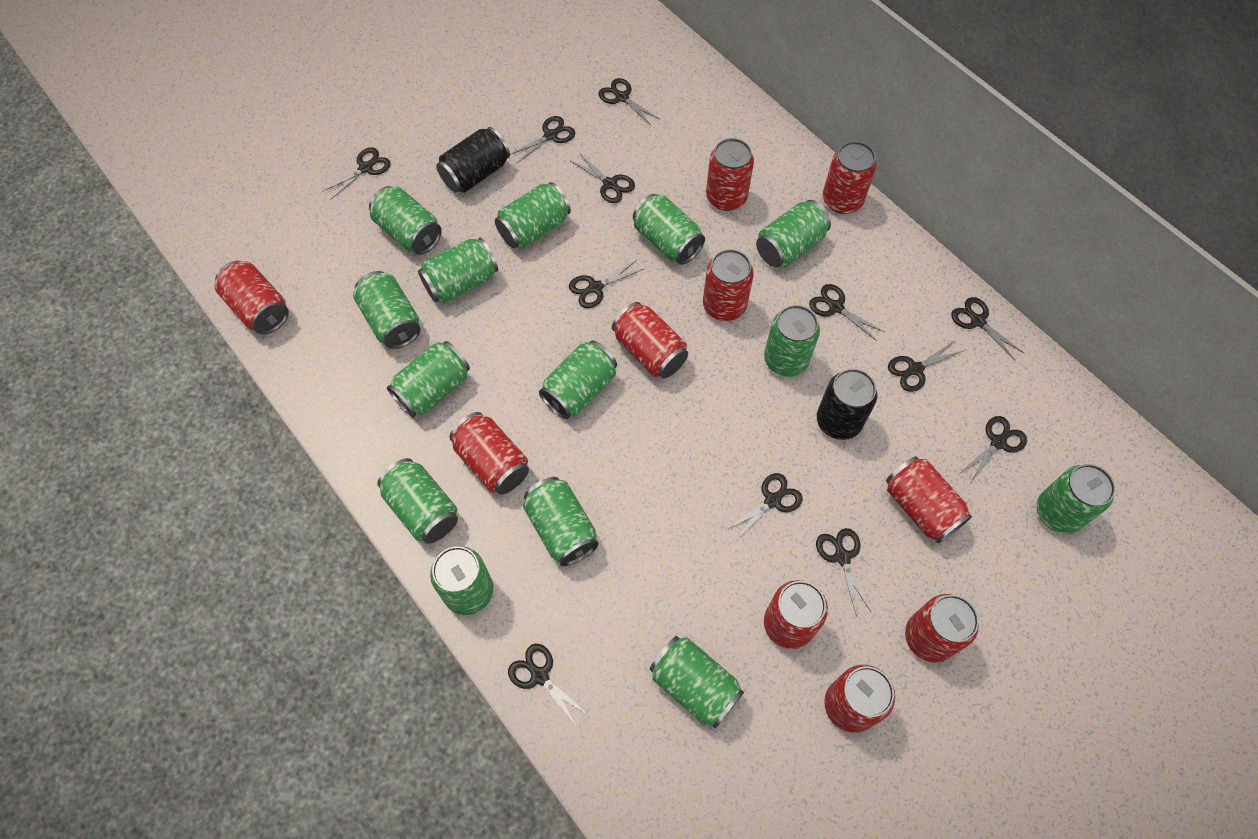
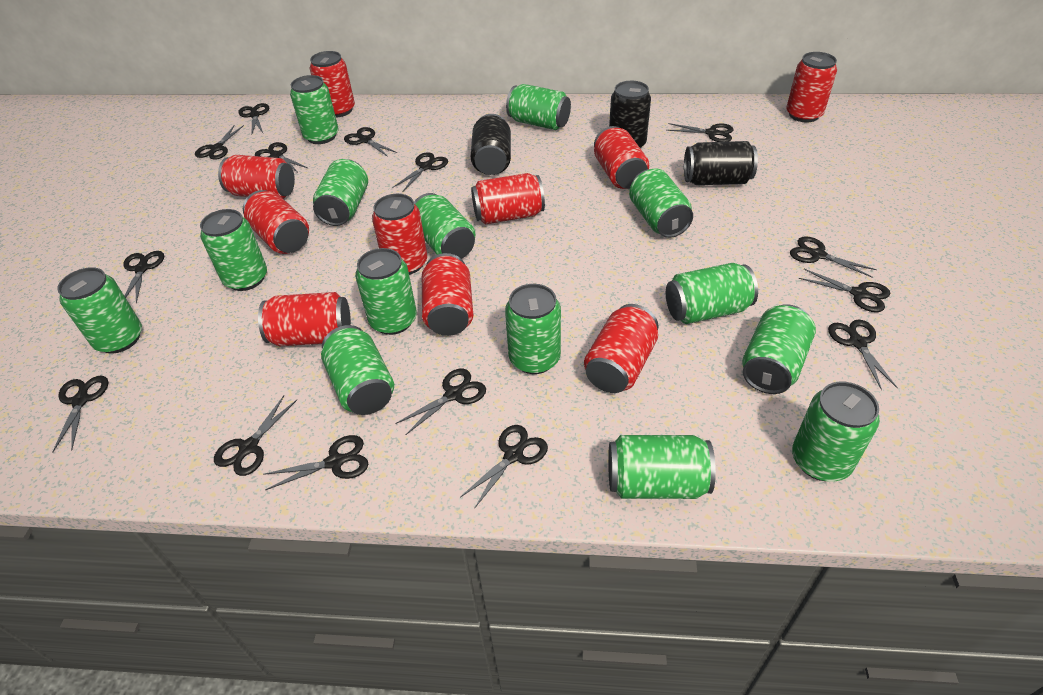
black can: 2 -> 3
black scissors: 12 -> 15

